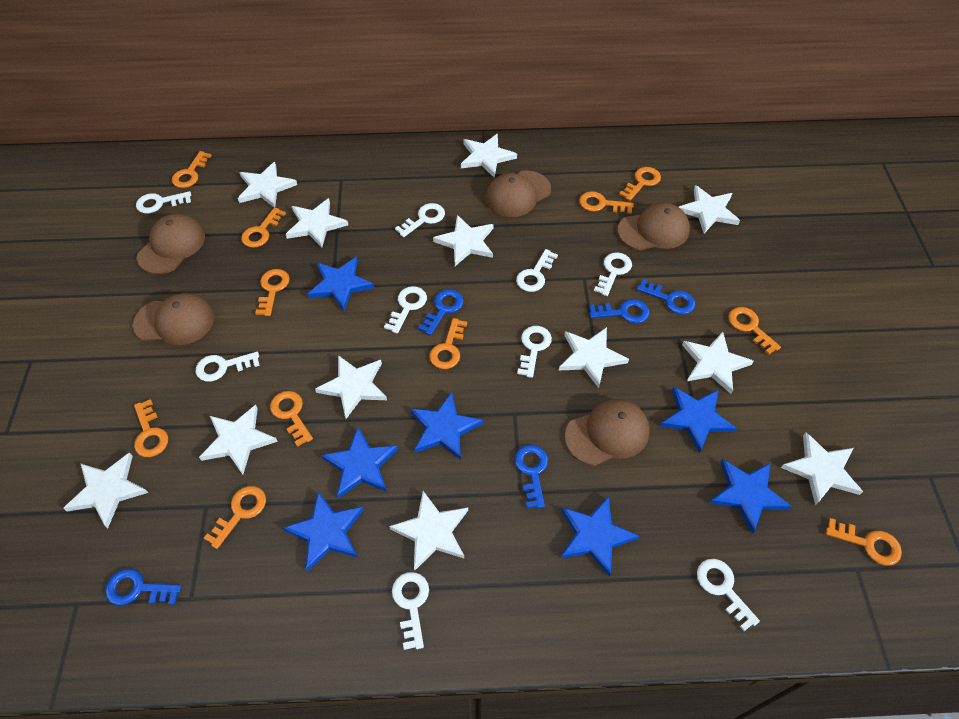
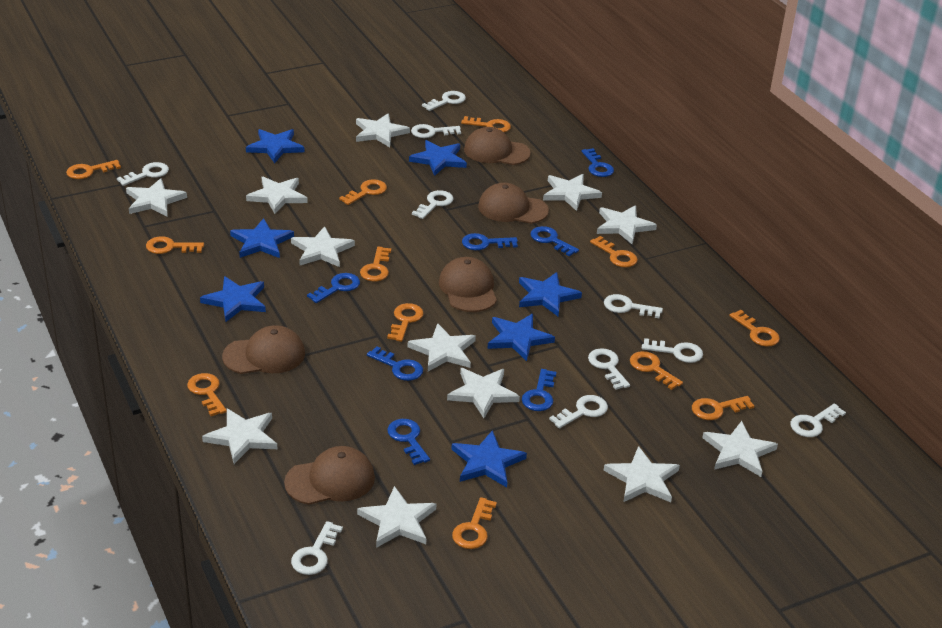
blue key: 5 -> 7
orange key: 11 -> 12
white key: 9 -> 10

